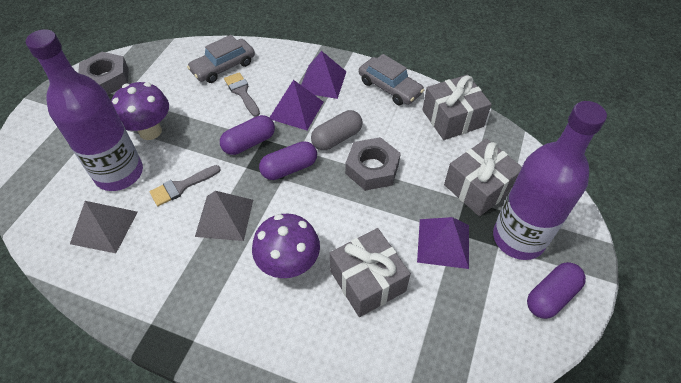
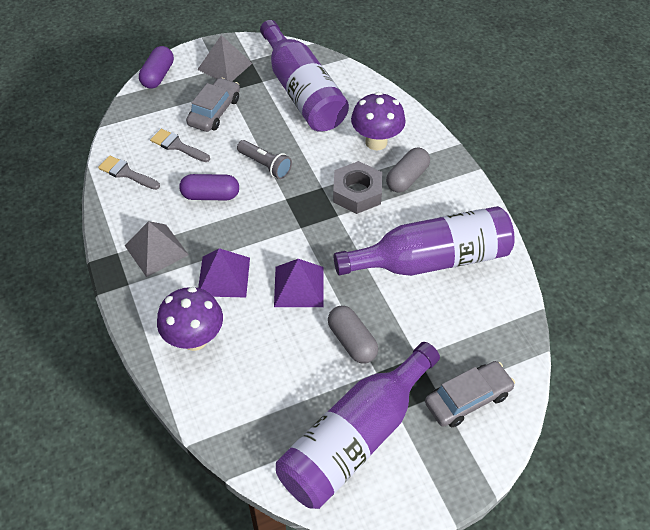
grey capsule: 1 -> 2
grey flashlight: 0 -> 1
grey gift: 3 -> 0
grey nut: 2 -> 1
purple bottle: 2 -> 3
purple capsule: 3 -> 2
purple pyramid: 3 -> 2

